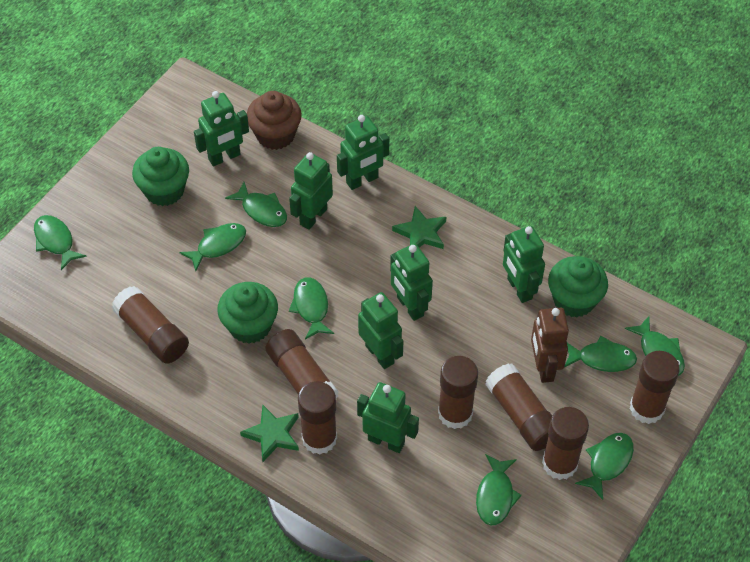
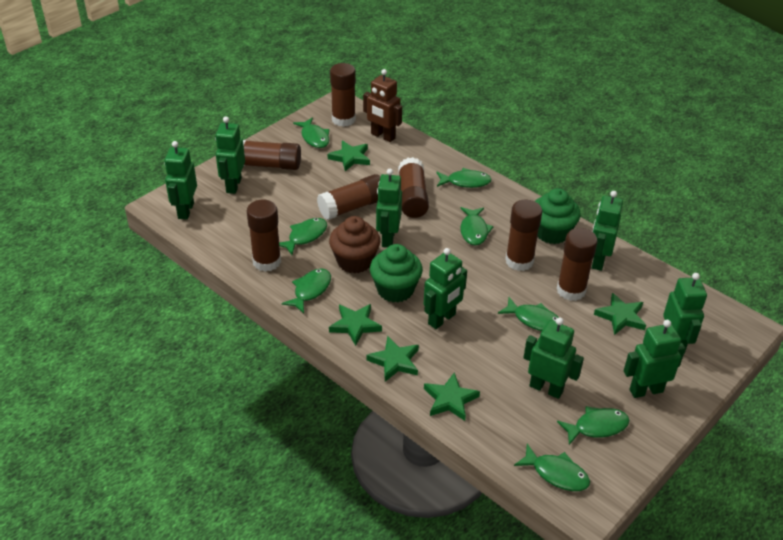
green cupcake: 3 -> 2
green robot: 7 -> 8
green star: 2 -> 5

